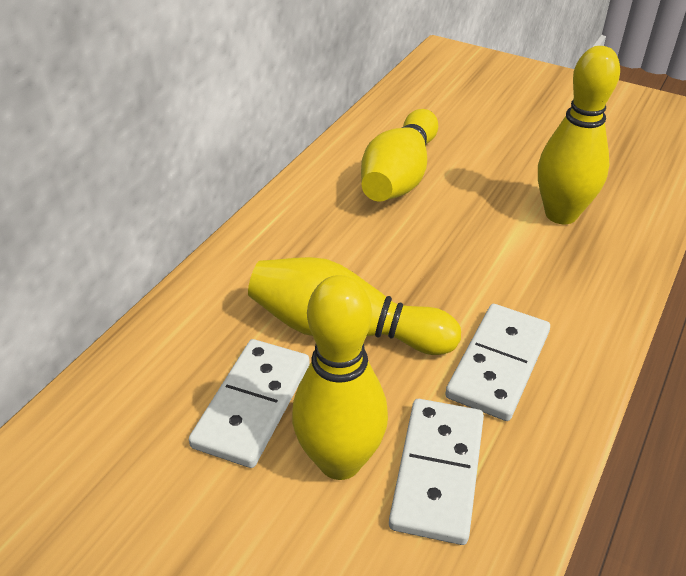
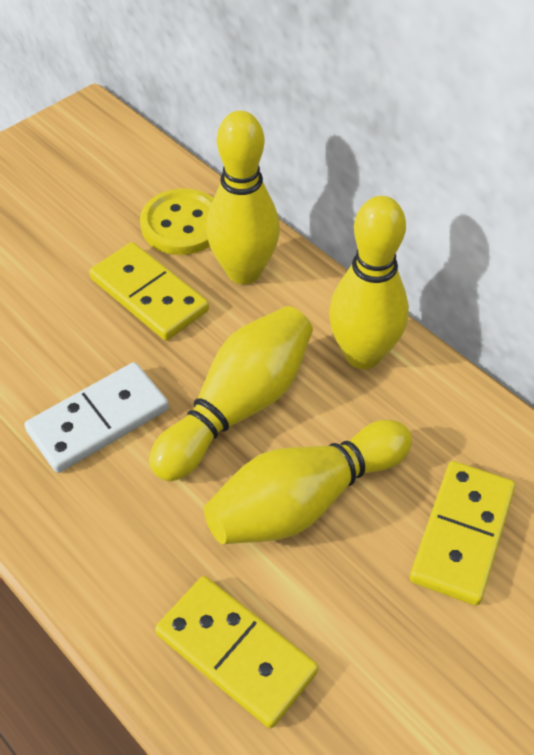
white domino: 3 -> 1
yellow button: 0 -> 1
yellow domino: 0 -> 3

